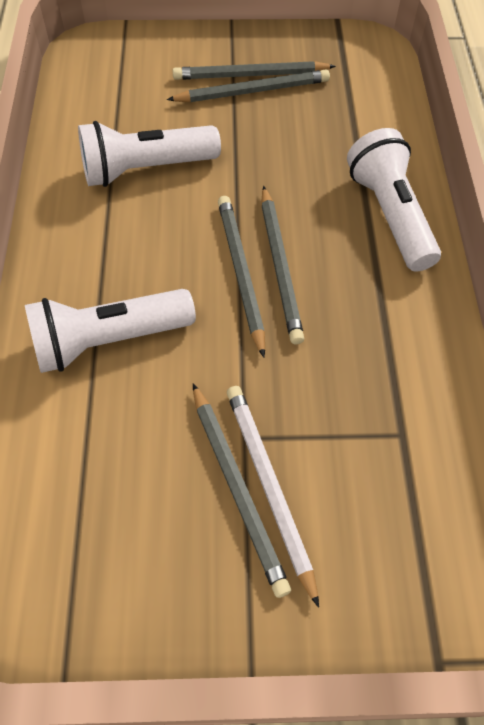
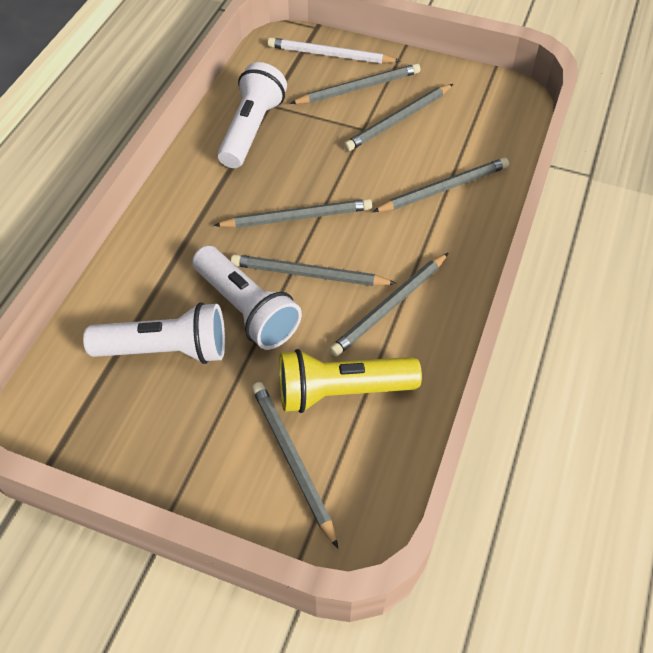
grey pencil: 5 -> 7
yellow flashlight: 0 -> 1

